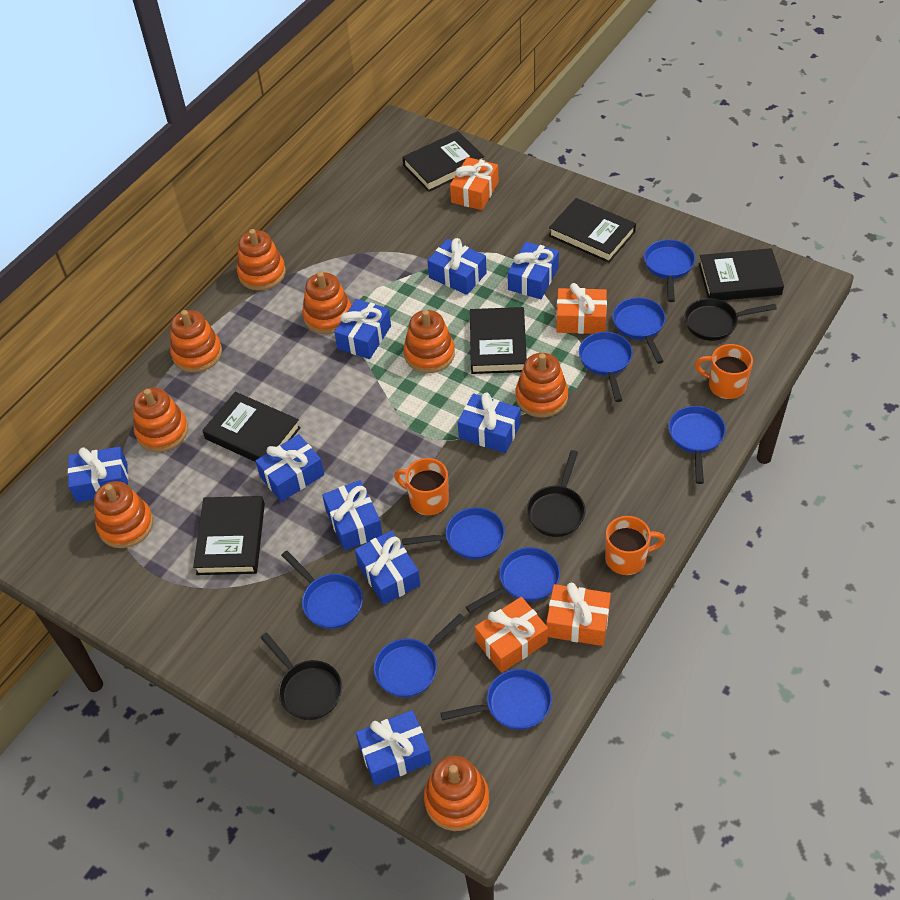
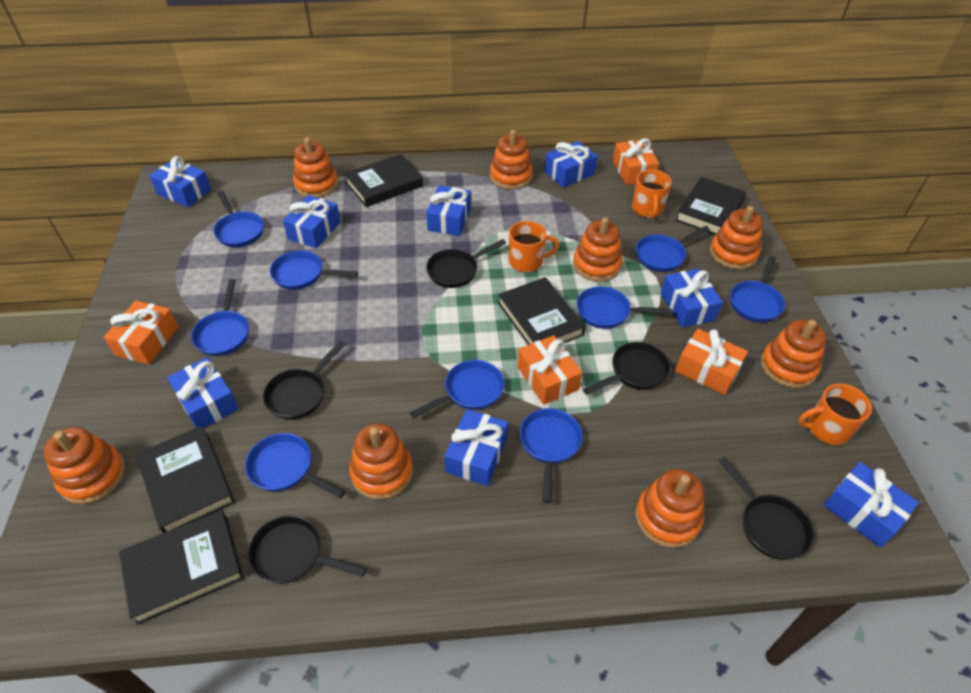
black book: 6 -> 5
black pan: 3 -> 5
blue gift: 9 -> 8

